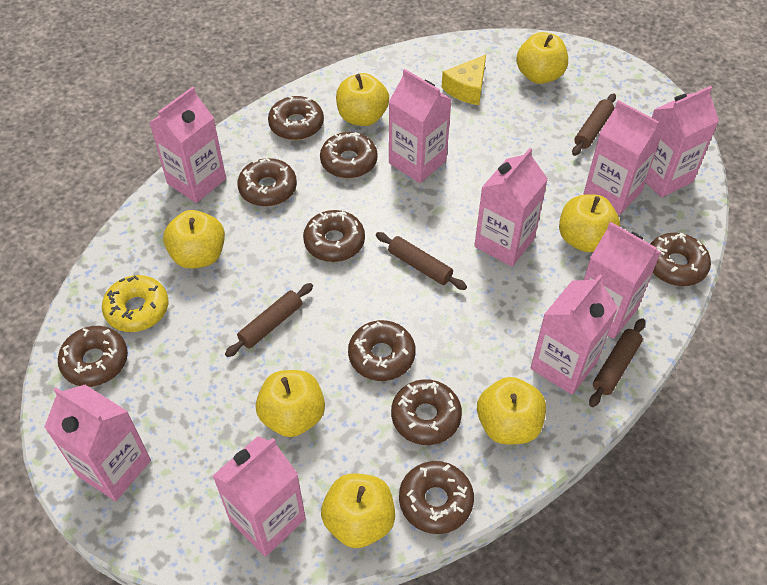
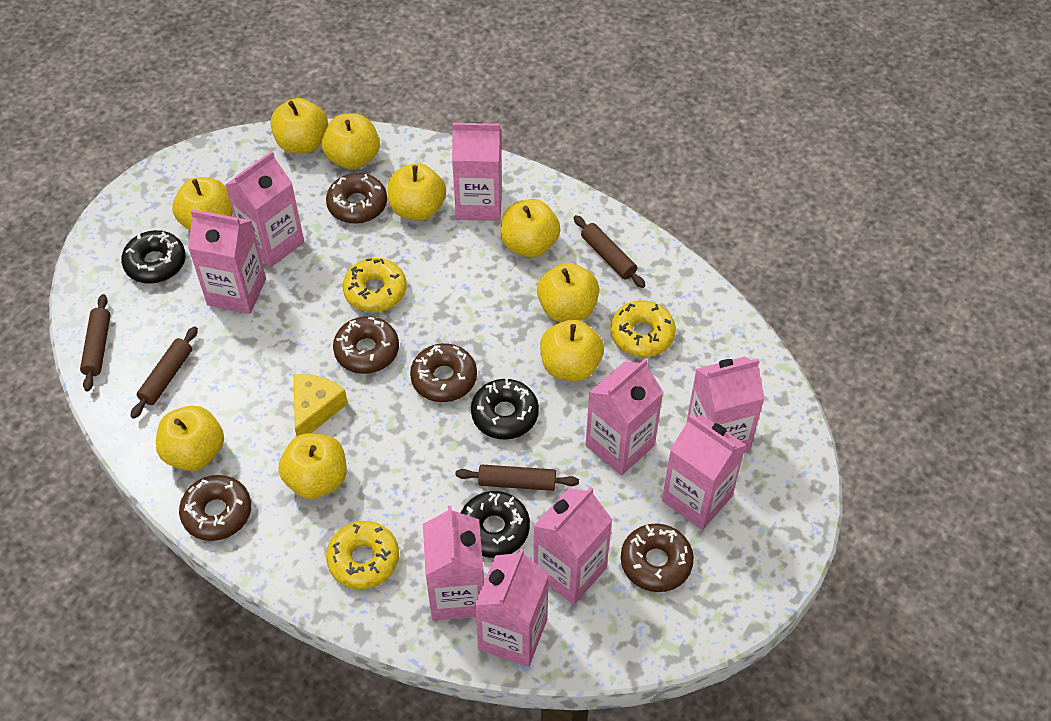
black donut: 0 -> 3
brown donut: 9 -> 5
yellow apple: 7 -> 9
yellow donut: 1 -> 3

